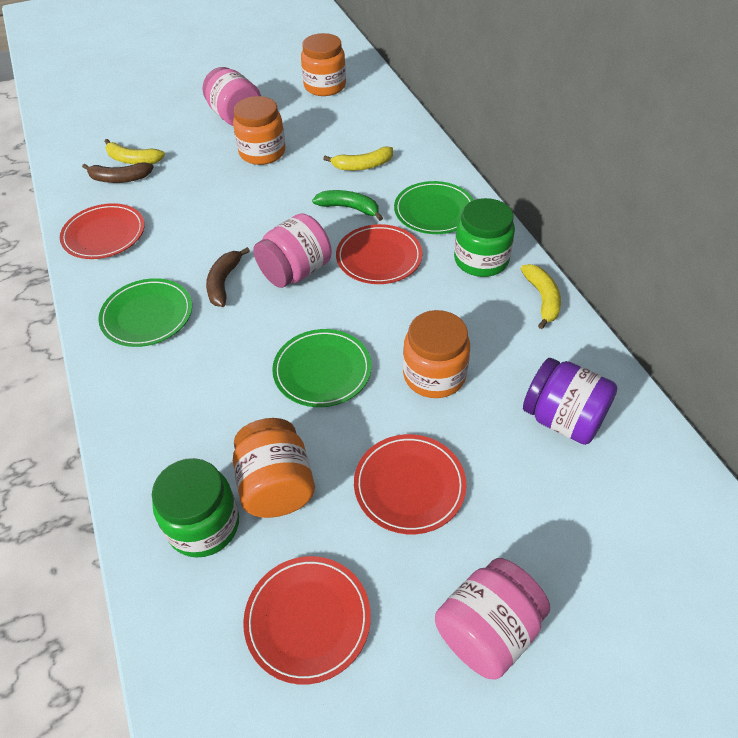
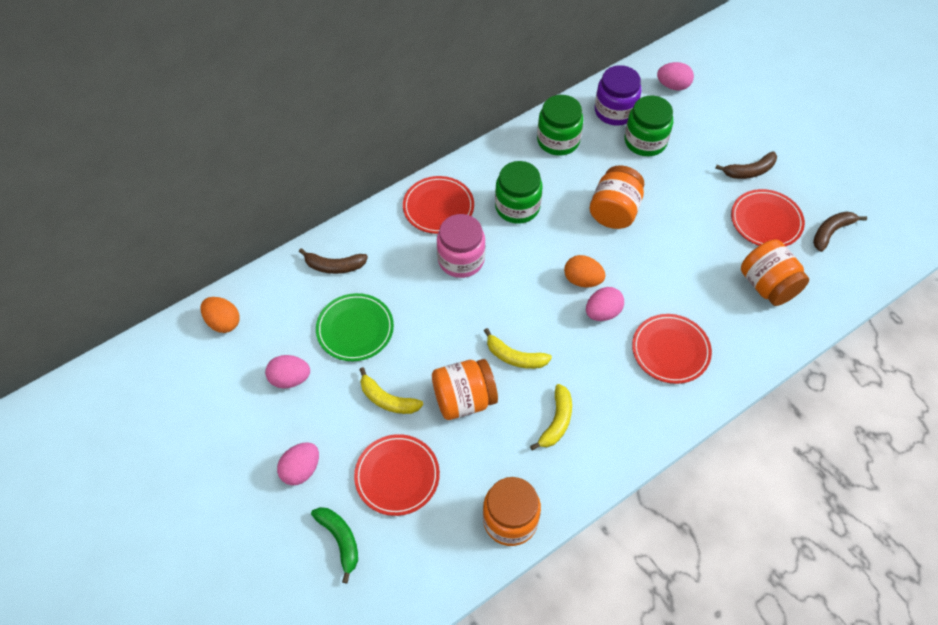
brown banana: 2 -> 3
green jar: 2 -> 3
green plate: 3 -> 1
orange egg: 0 -> 2
pink egg: 0 -> 4
pink jar: 3 -> 1

